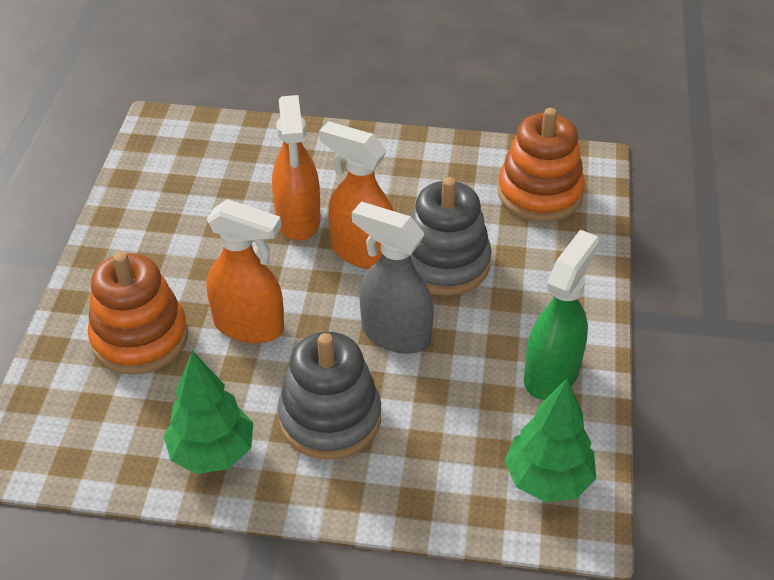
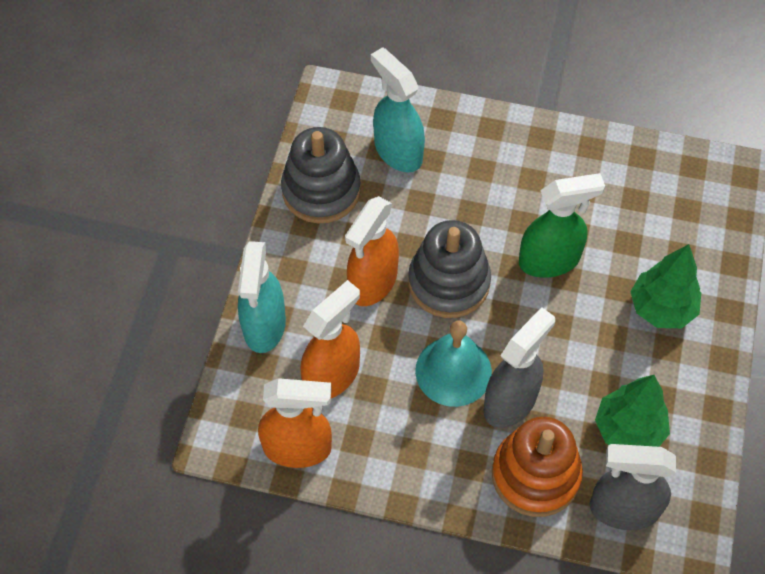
grey spray bottle: 1 -> 2
orange stacking toy: 2 -> 1
turquoise bell: 0 -> 1
turquoise spray bottle: 0 -> 2

